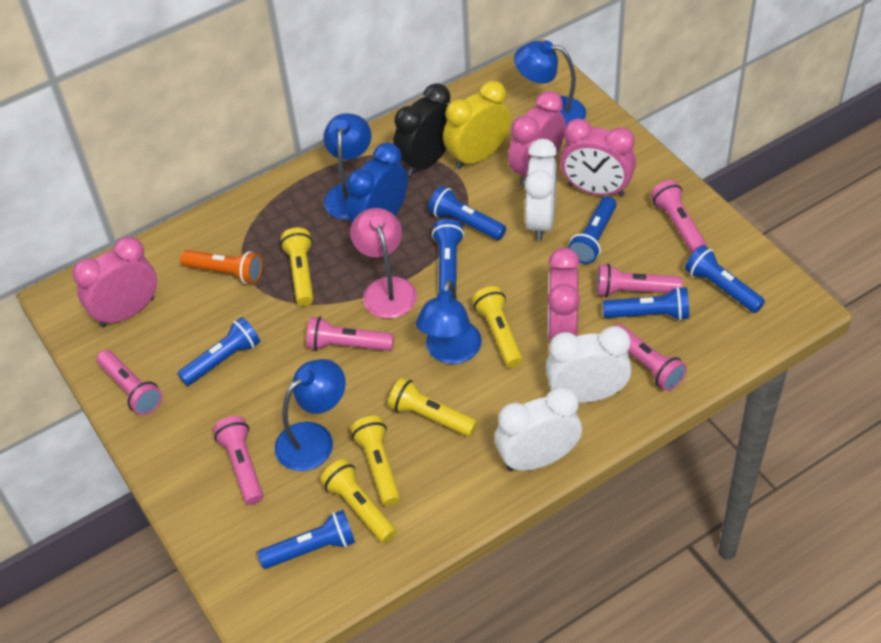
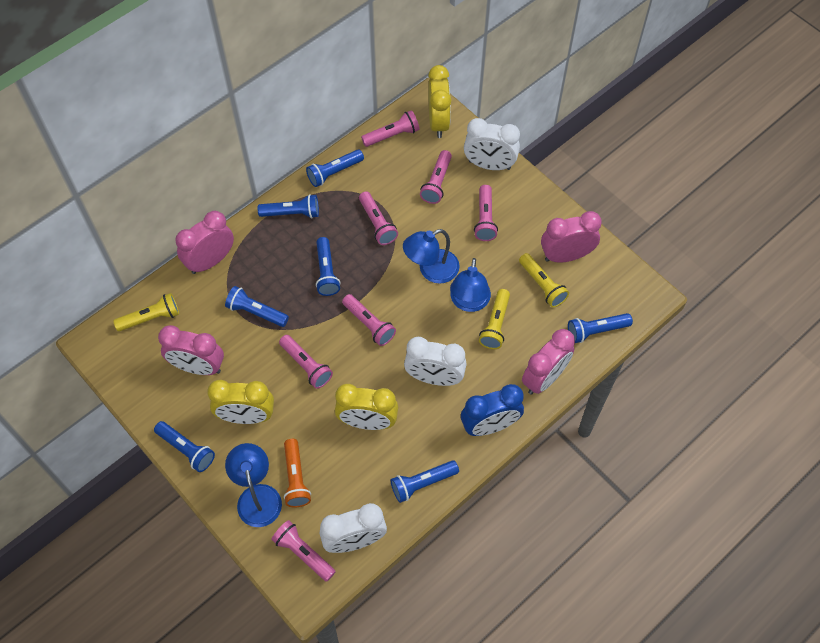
black clock: 1 -> 0
blue lamp: 4 -> 3
pink flashlight: 6 -> 7
pink lamp: 1 -> 0
yellow clock: 1 -> 3
yellow flashlight: 5 -> 3

